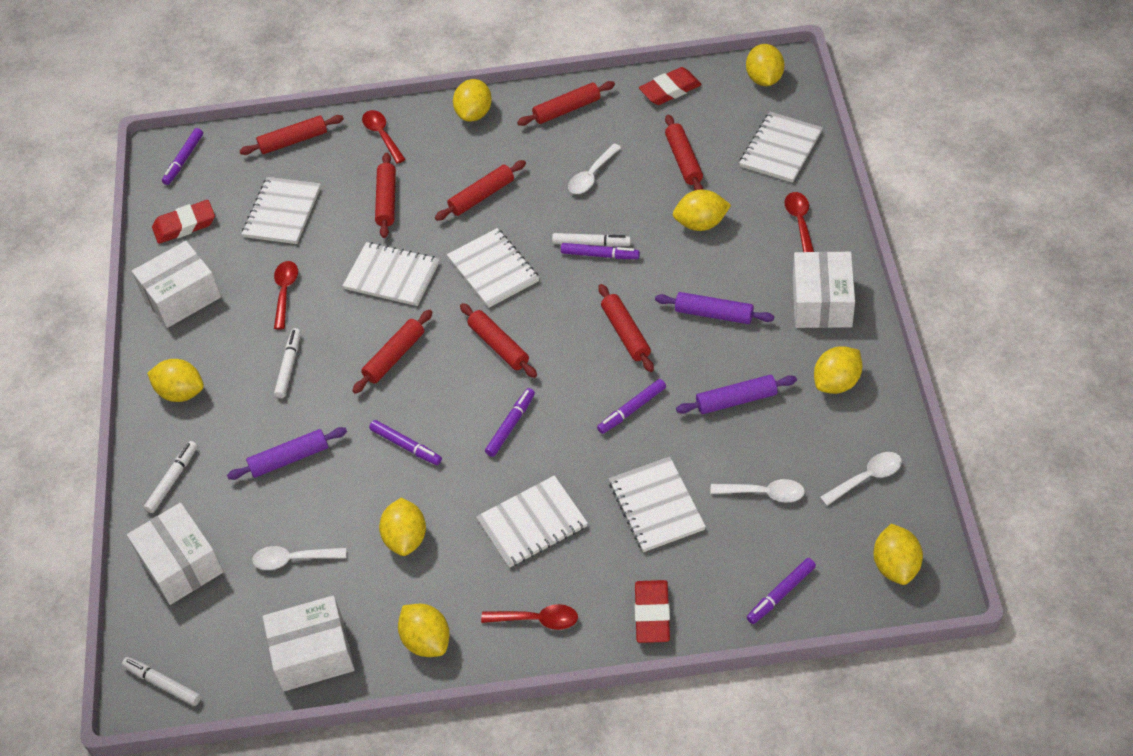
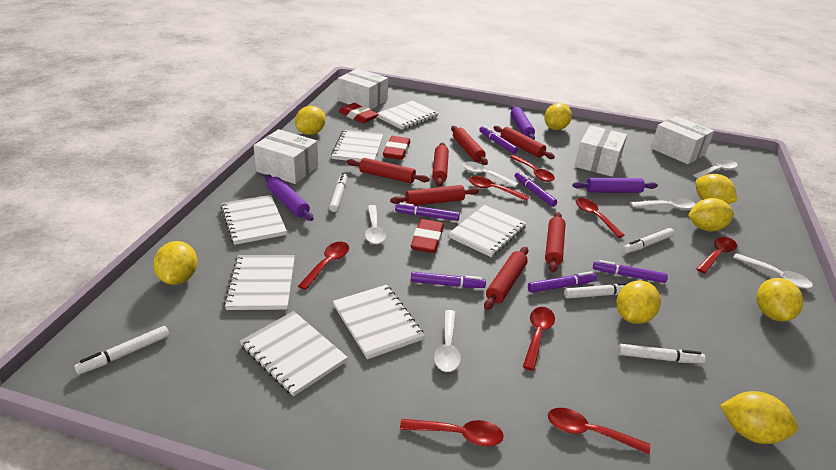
red rolling pin: 8 -> 7
red spoon: 4 -> 8
white marker: 4 -> 5
white notebook: 6 -> 7
white spoon: 4 -> 6

